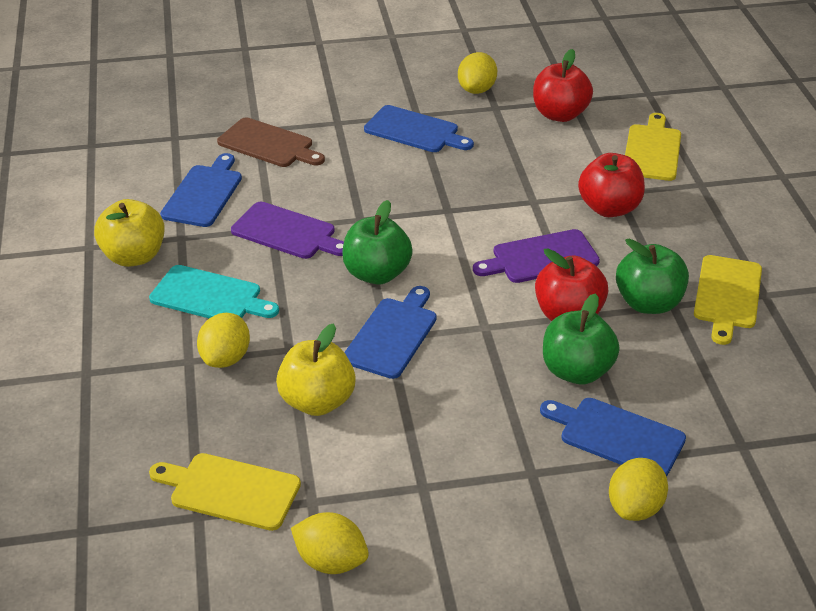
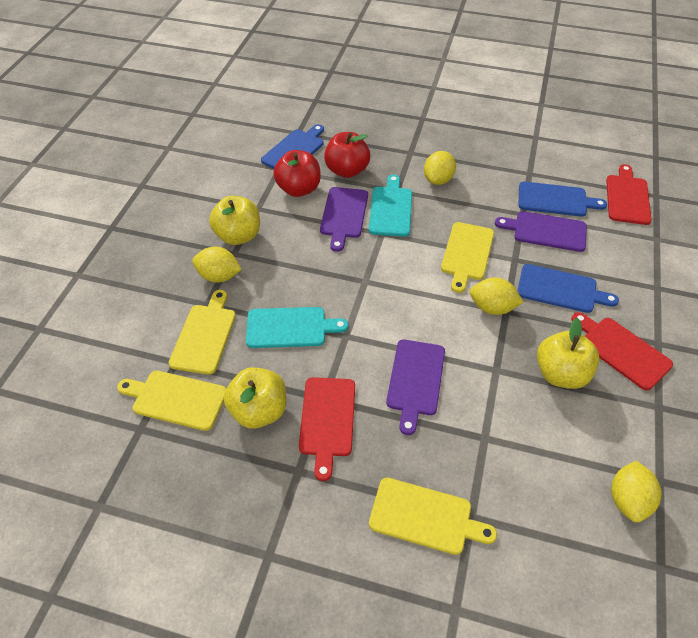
blue cutting board: 4 -> 3
brown cutting board: 1 -> 0
green apple: 3 -> 0
purple cutting board: 2 -> 3
red apple: 3 -> 2
red cutting board: 0 -> 3
turquoise cutting board: 1 -> 2
yellow apple: 2 -> 3
yellow cutting board: 3 -> 4

